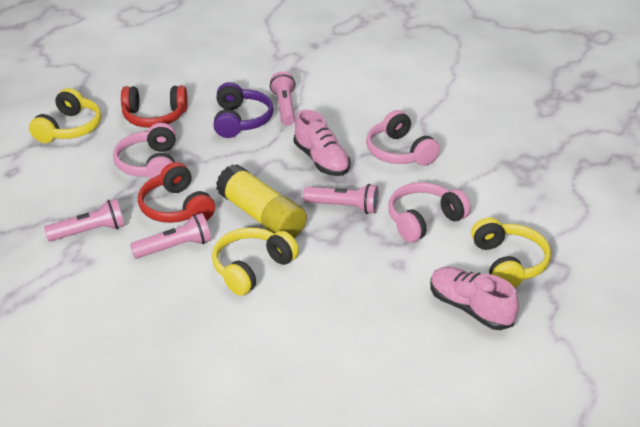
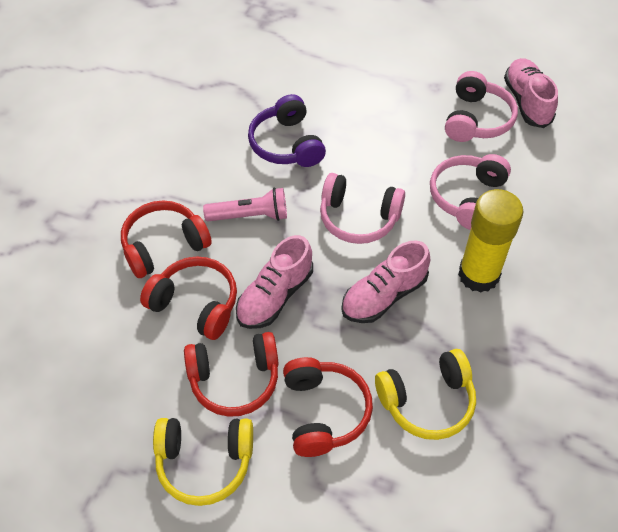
pink flashlight: 4 -> 1
pink shoe: 2 -> 3
red headphones: 2 -> 4
yellow headphones: 3 -> 2

